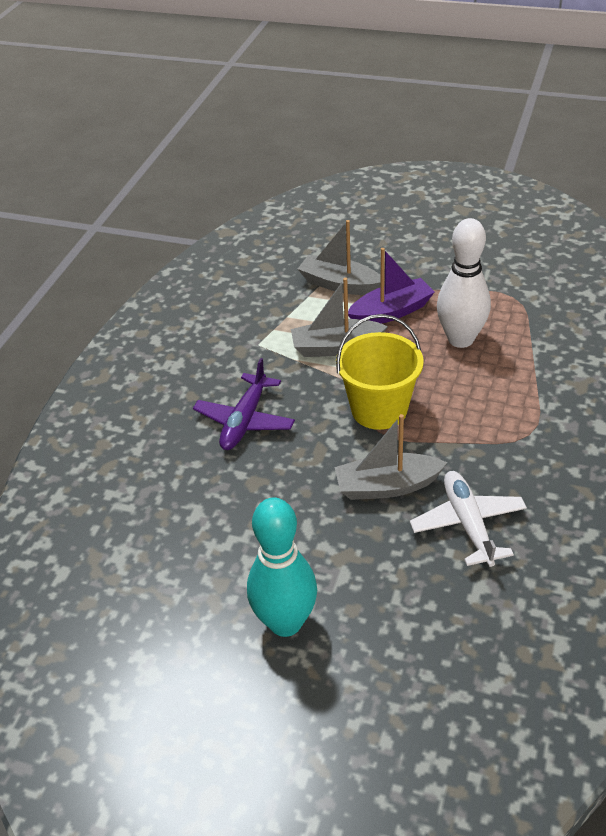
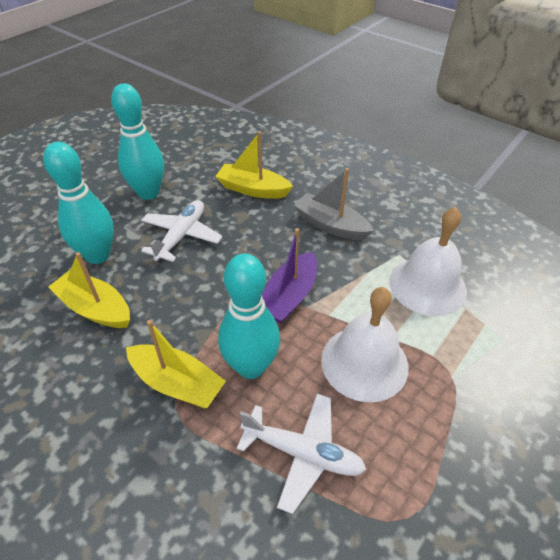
grey boat: 3 -> 1
purple plane: 1 -> 0
turquoise bowling pin: 1 -> 3
white bell: 0 -> 2
white bowling pin: 1 -> 0
white plane: 1 -> 2
yellow boat: 0 -> 3
yellow bucket: 1 -> 0

